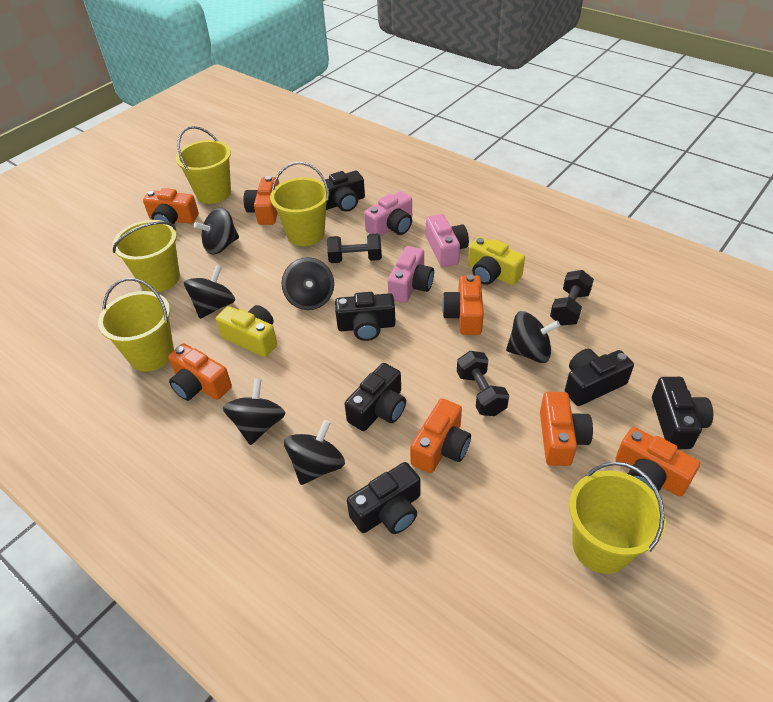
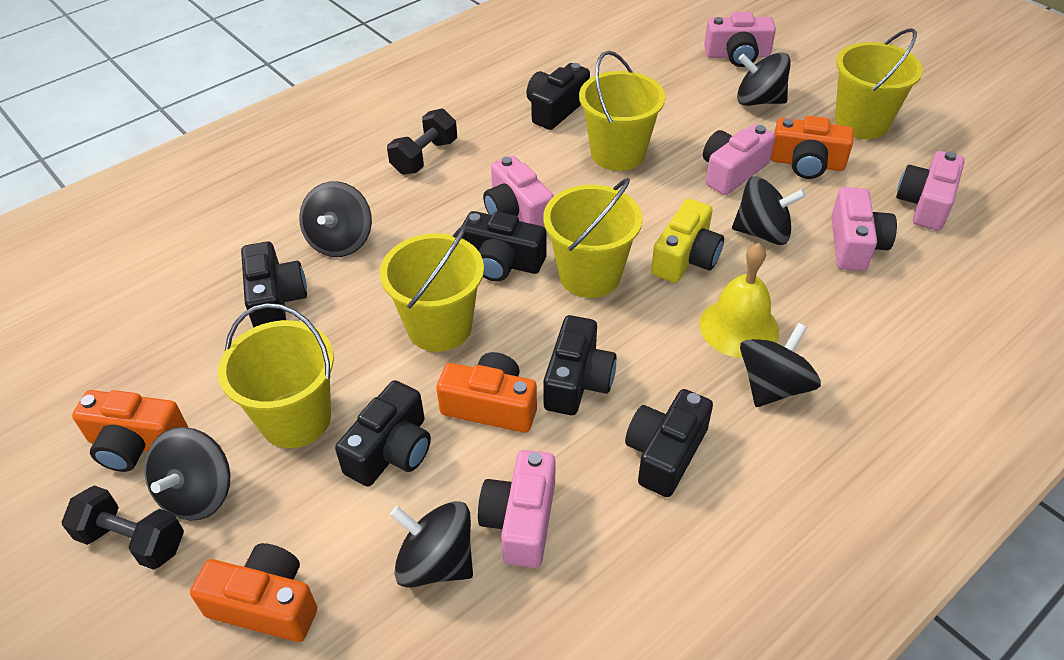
black dumbbell: 3 -> 2
orange camera: 7 -> 4
pink camera: 3 -> 6
yellow bell: 0 -> 1
yellow camera: 2 -> 1

